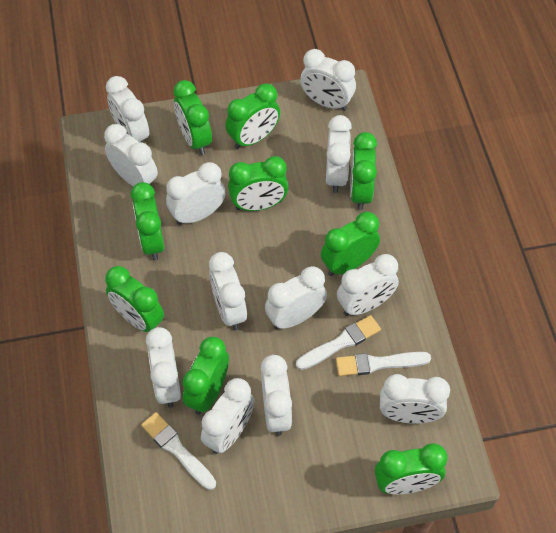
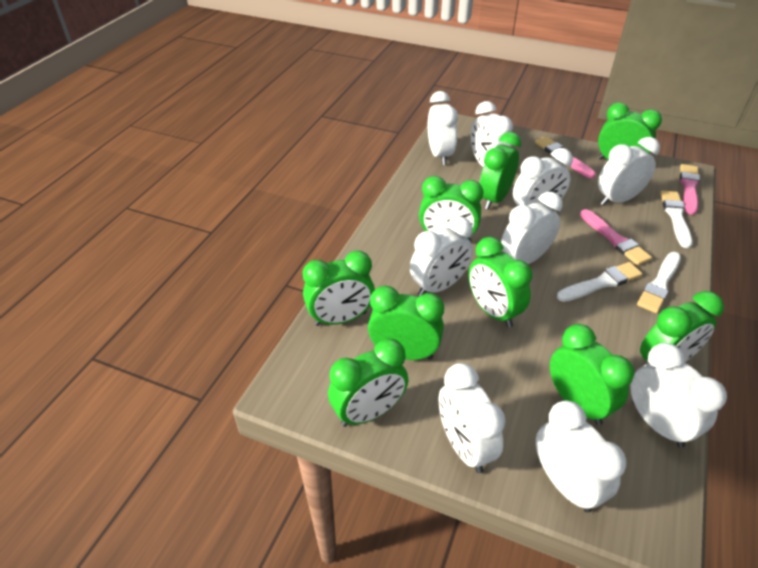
pink brush: 0 -> 3
white clock: 12 -> 9

